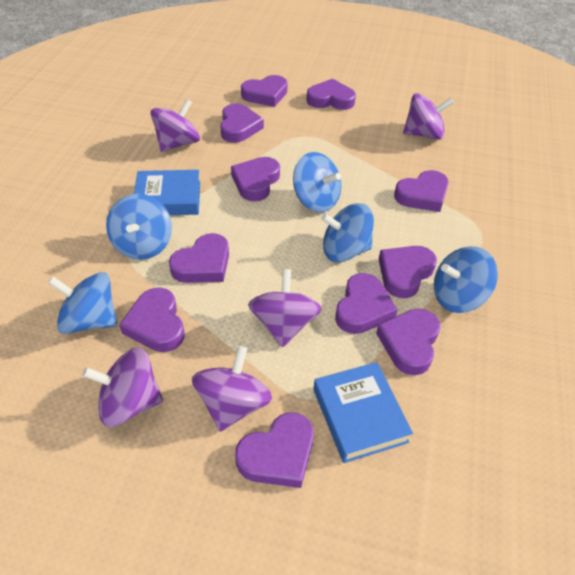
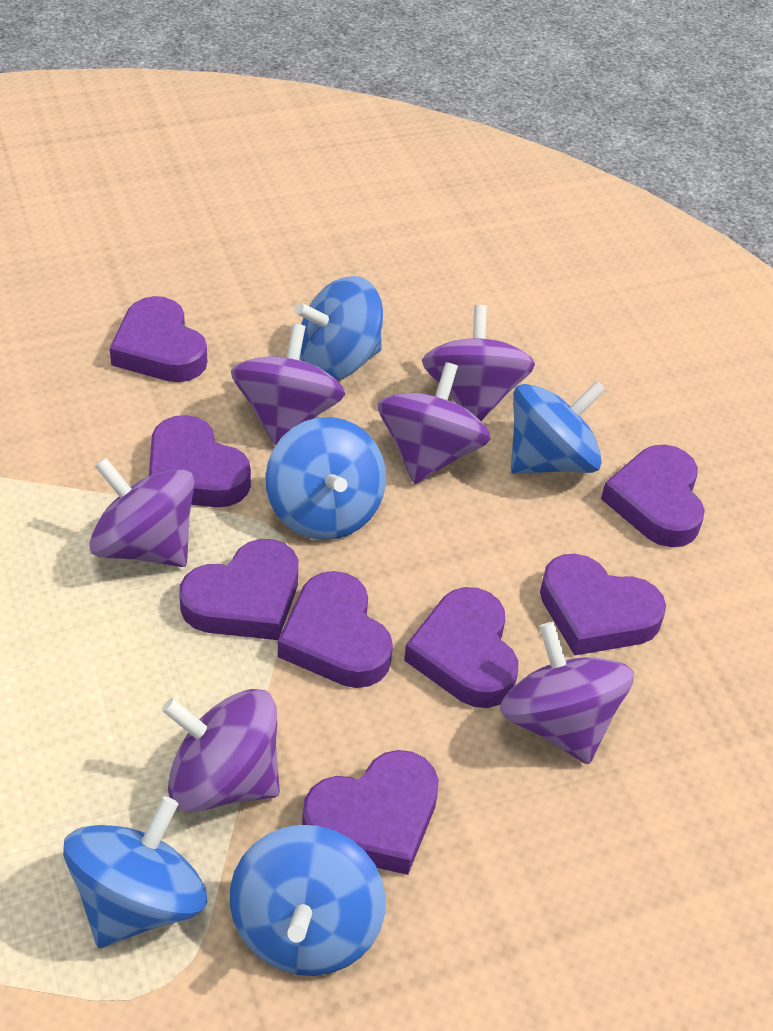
blue book: 2 -> 0
purple heart: 11 -> 8
purple spinning top: 5 -> 6

